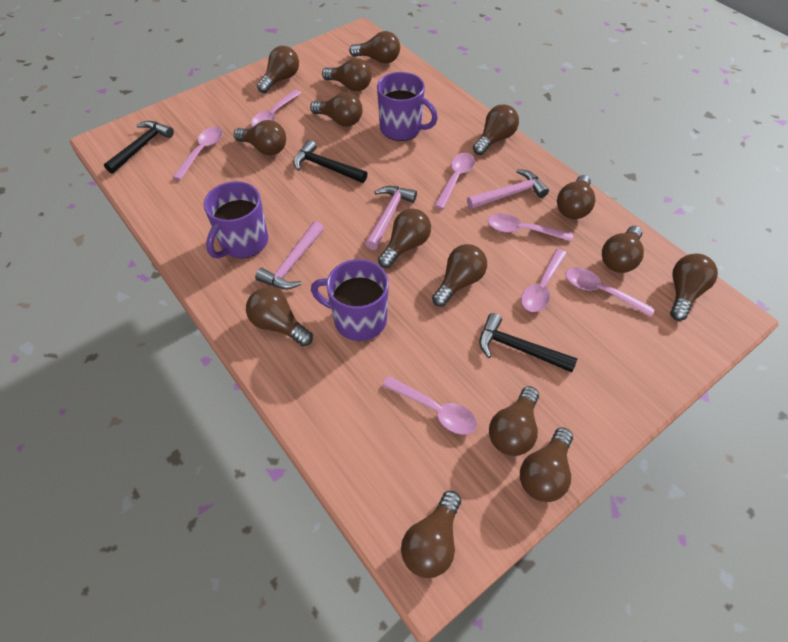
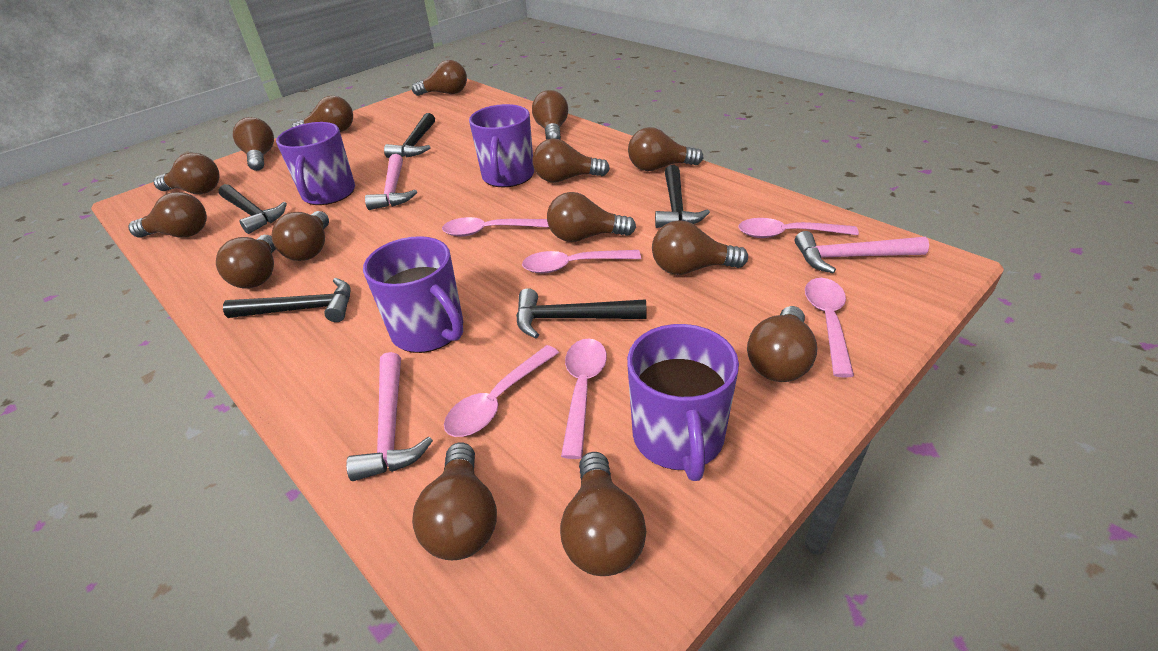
black hammer: 3 -> 5
pink spoon: 7 -> 6
purple mug: 3 -> 4

